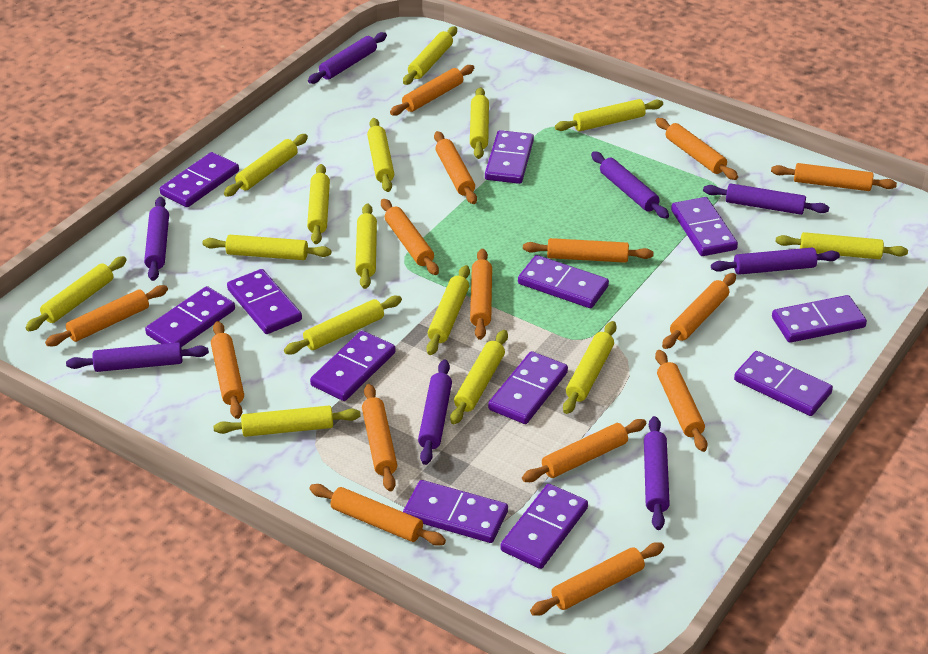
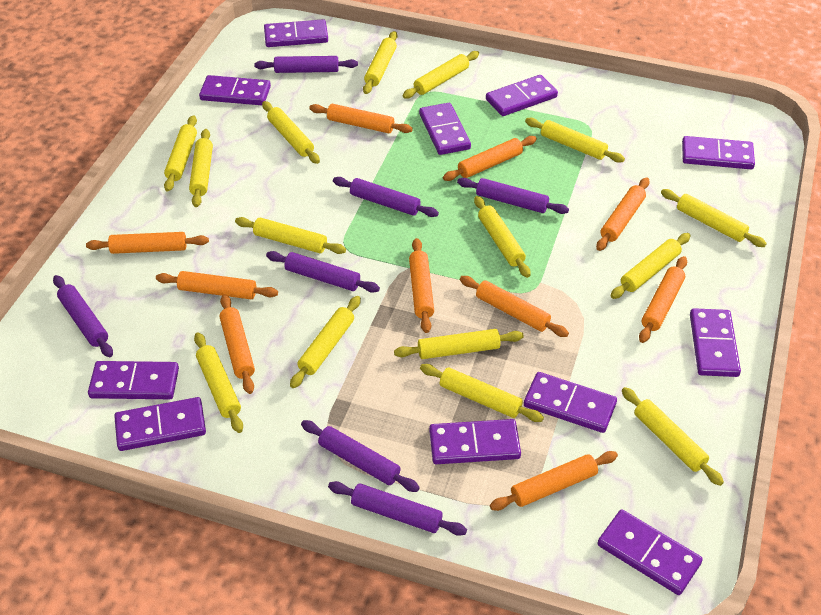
orange rolling pin: 15 -> 10
purple domino: 12 -> 11
purple rolling pin: 8 -> 7

